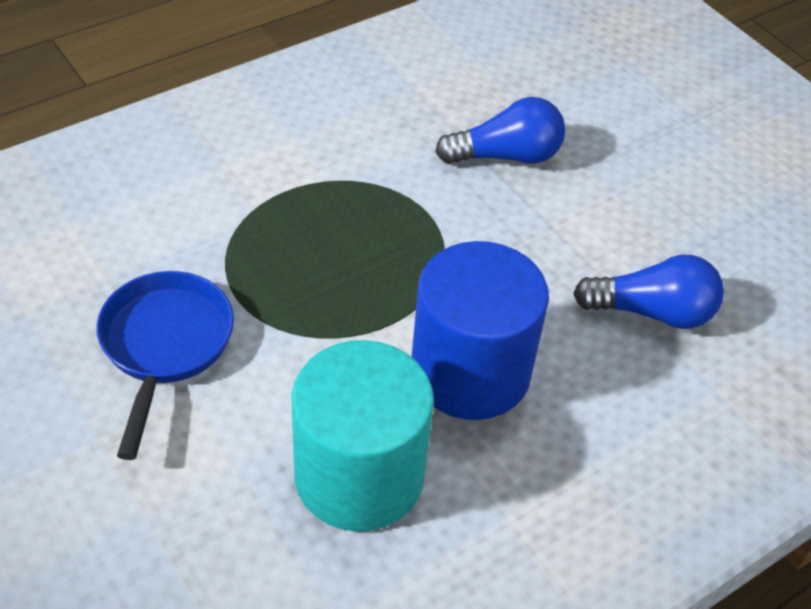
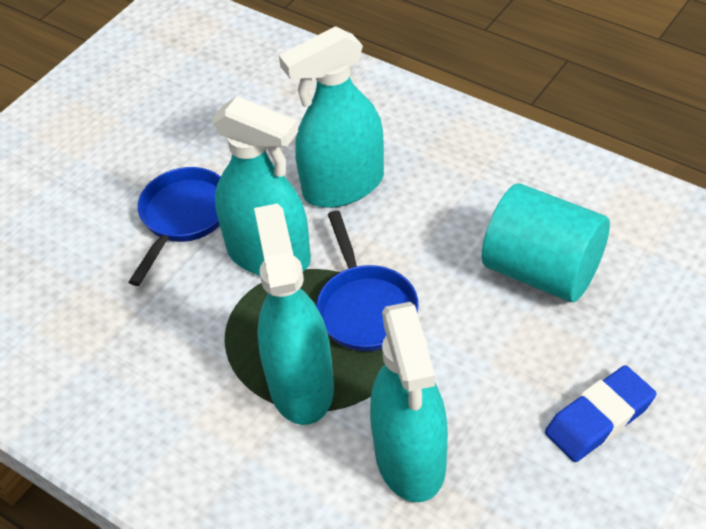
blue cylinder: 1 -> 0
blue eraser: 0 -> 1
blue light bulb: 2 -> 0
blue pan: 1 -> 2
turquoise spray bottle: 0 -> 4

